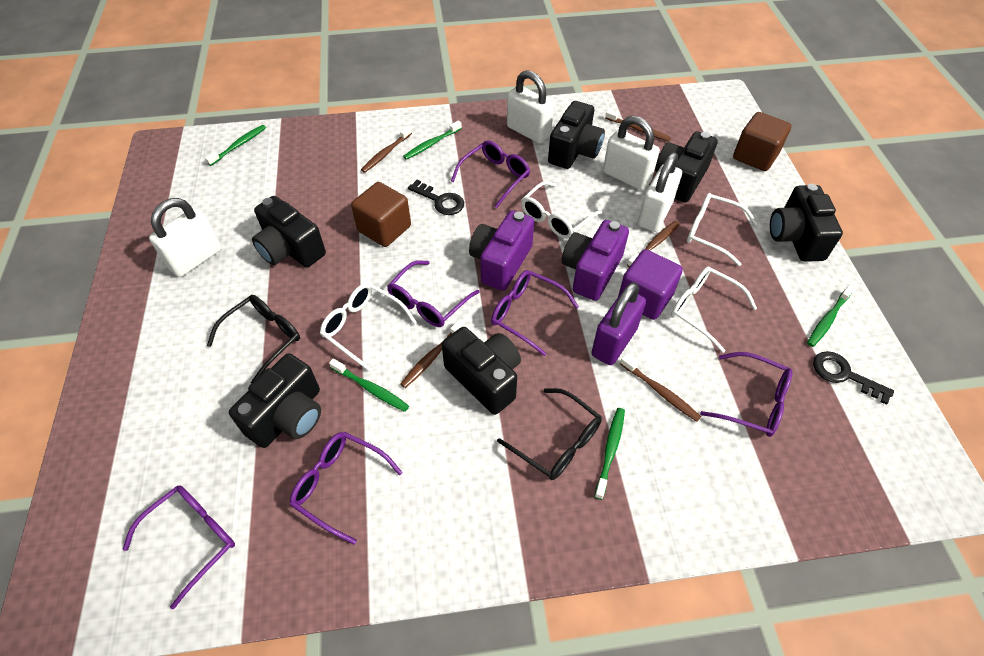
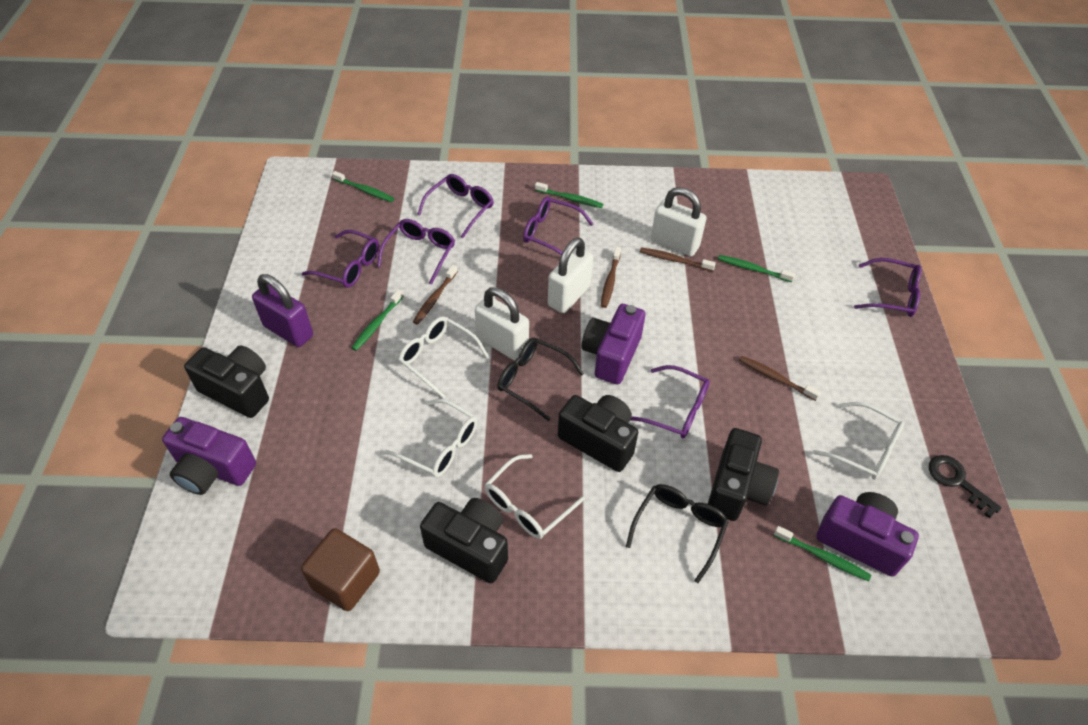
black camera: 6 -> 4
black key: 2 -> 1
brown cube: 2 -> 1
brown toothbrush: 5 -> 4
purple camera: 2 -> 3
purple cube: 1 -> 0
white padlock: 4 -> 3

